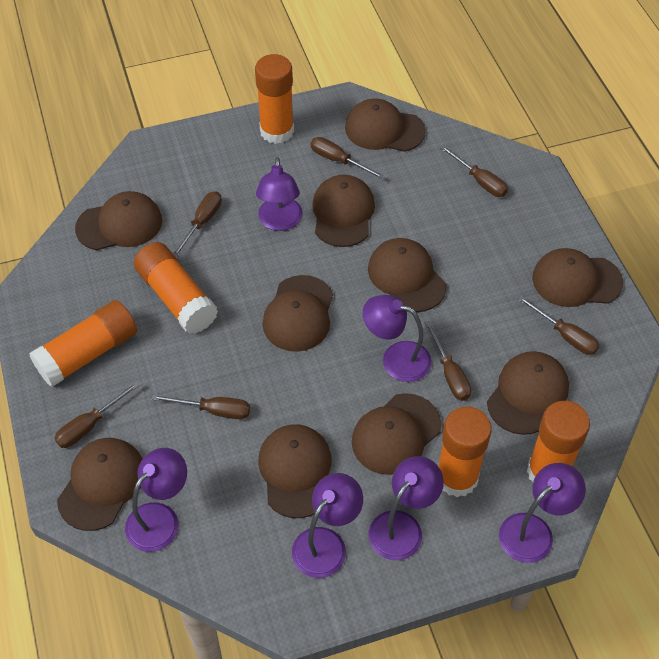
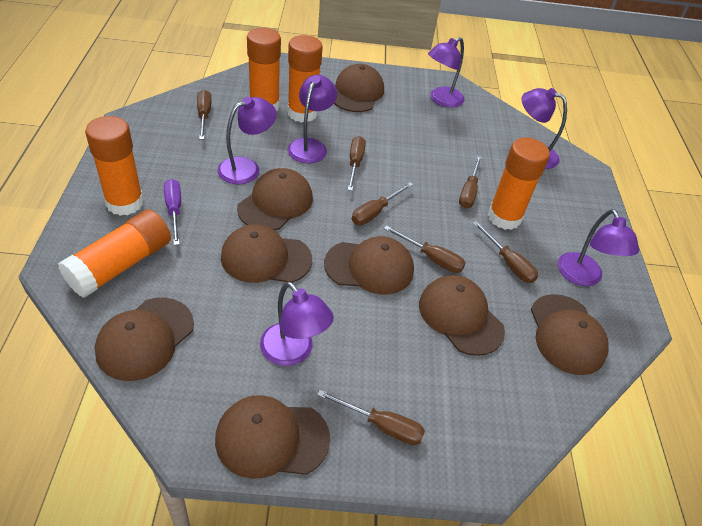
brown cap: 10 -> 8
purple screwdriver: 0 -> 1

